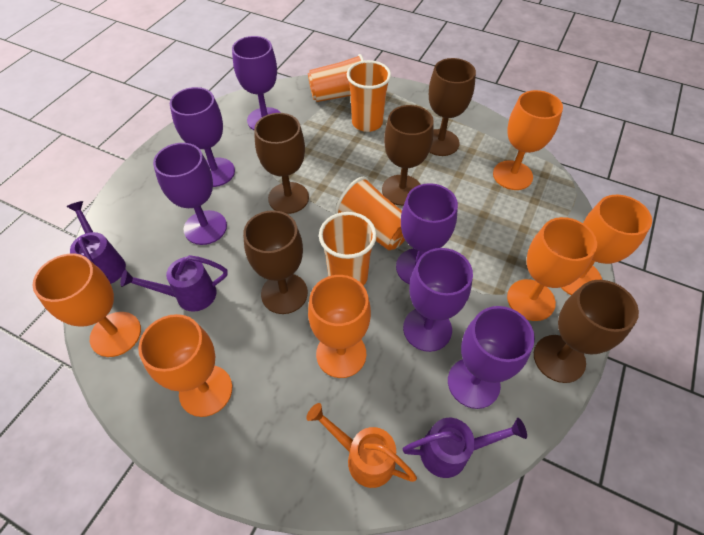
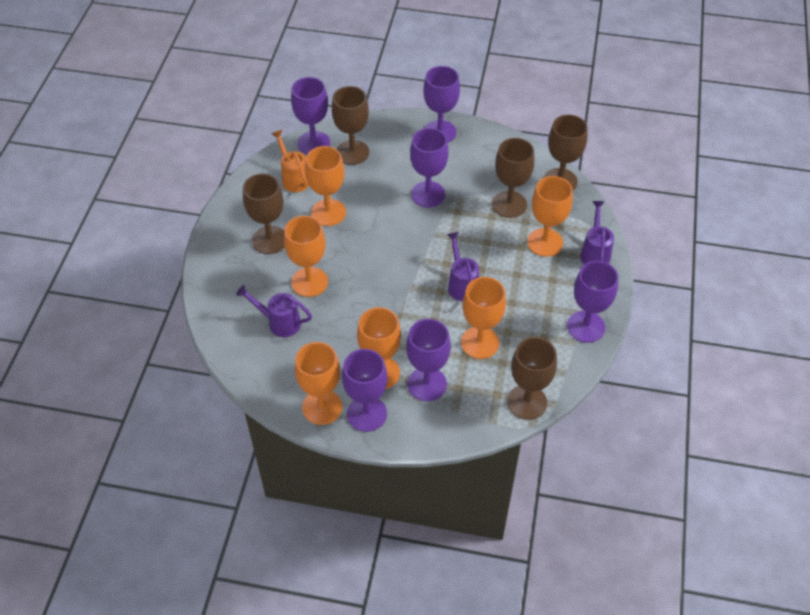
orange cup: 4 -> 0

